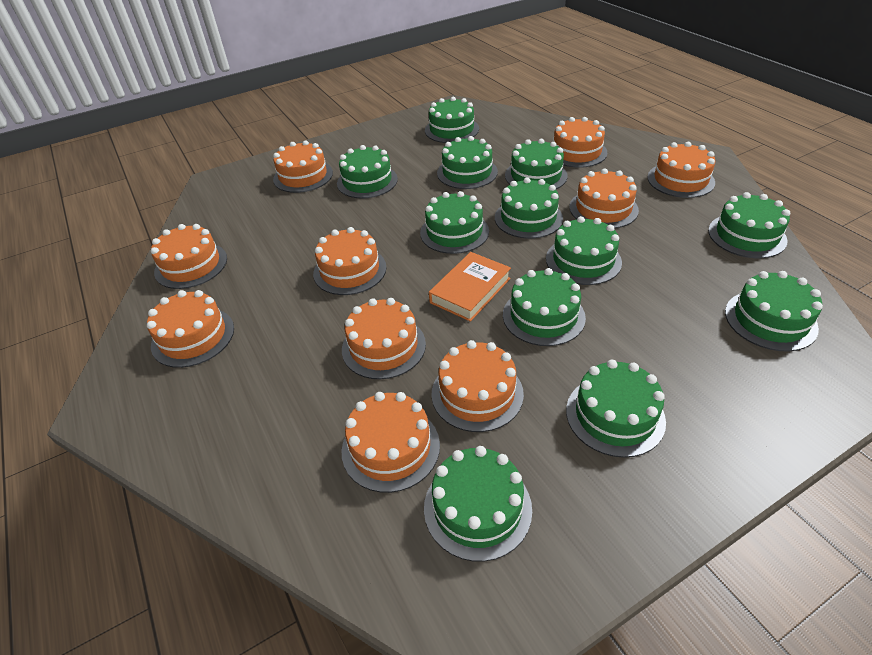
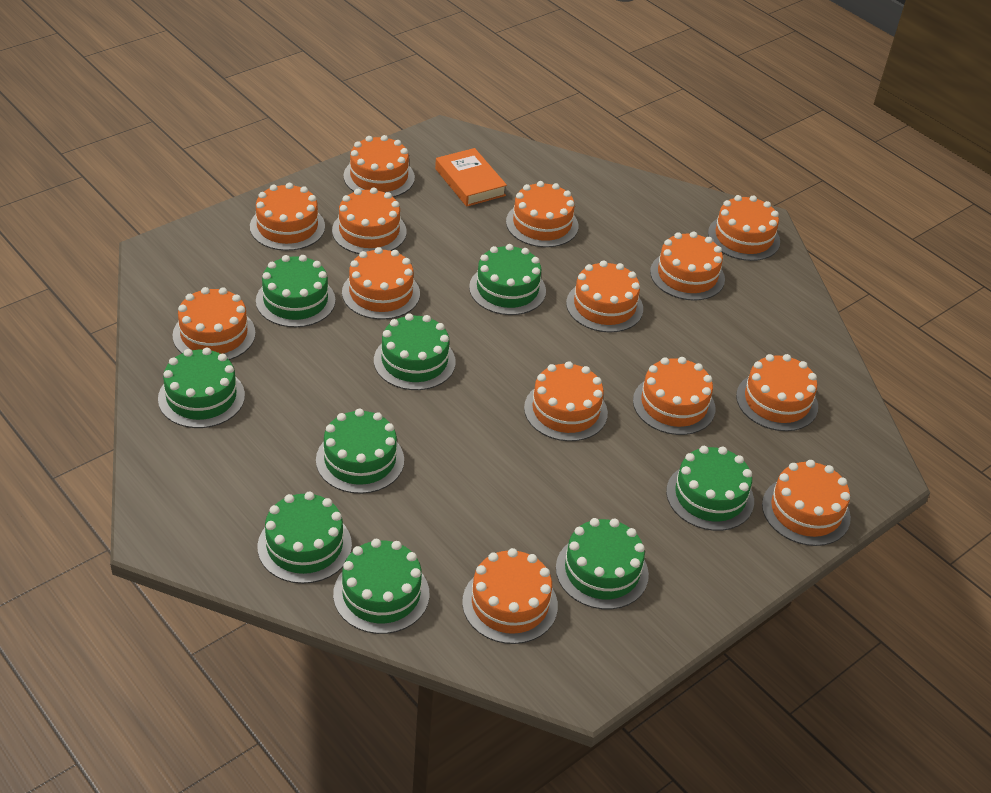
green cake: 12 -> 9
orange cake: 10 -> 14

